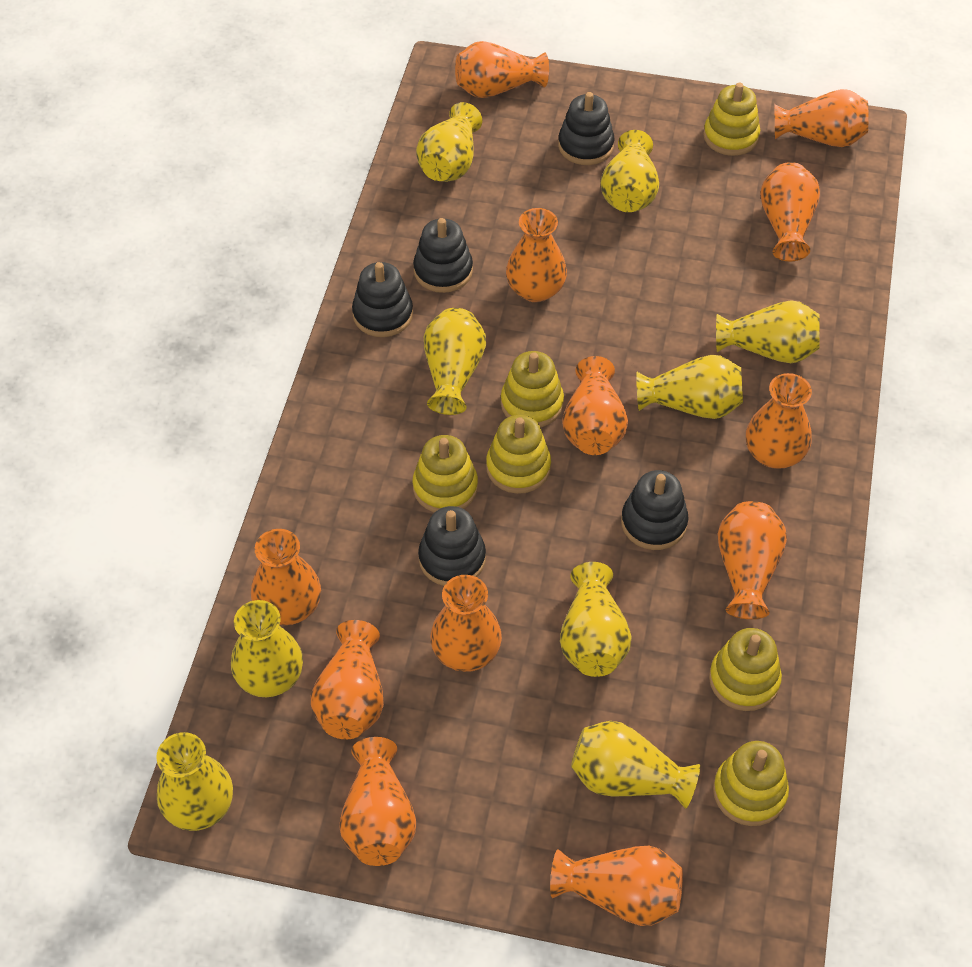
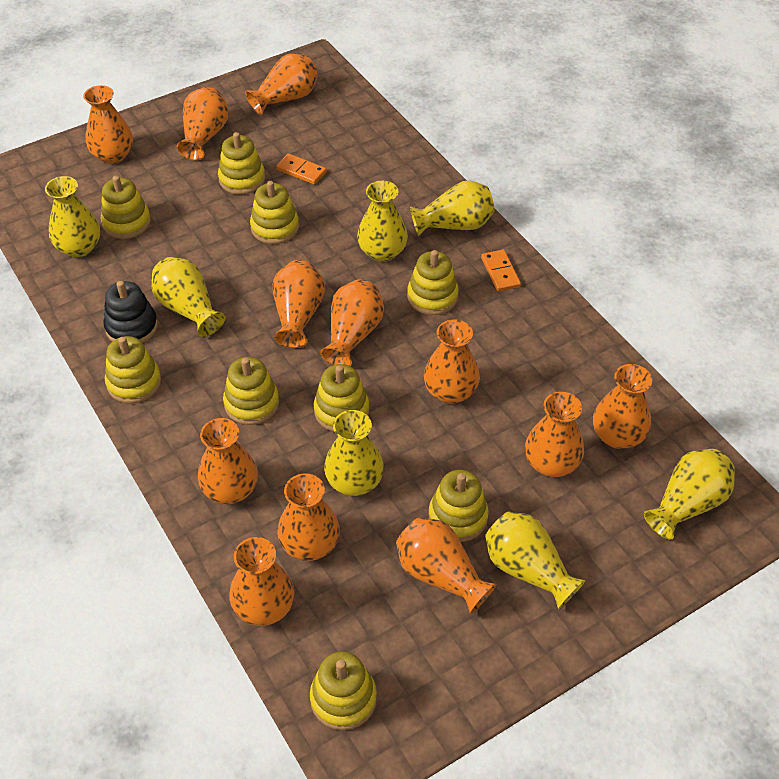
black stacking toy: 5 -> 1
orange domino: 0 -> 2
yellow stacking toy: 6 -> 9
yellow vase: 9 -> 7

